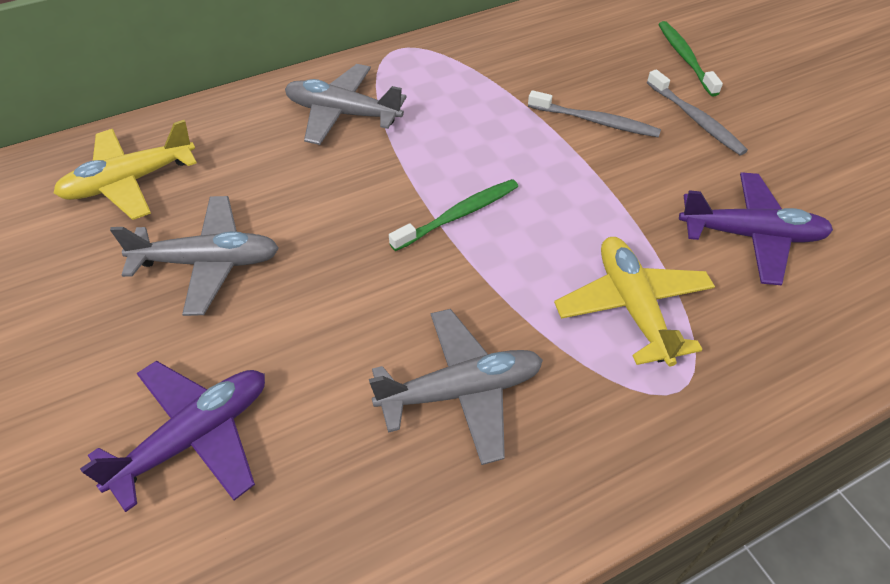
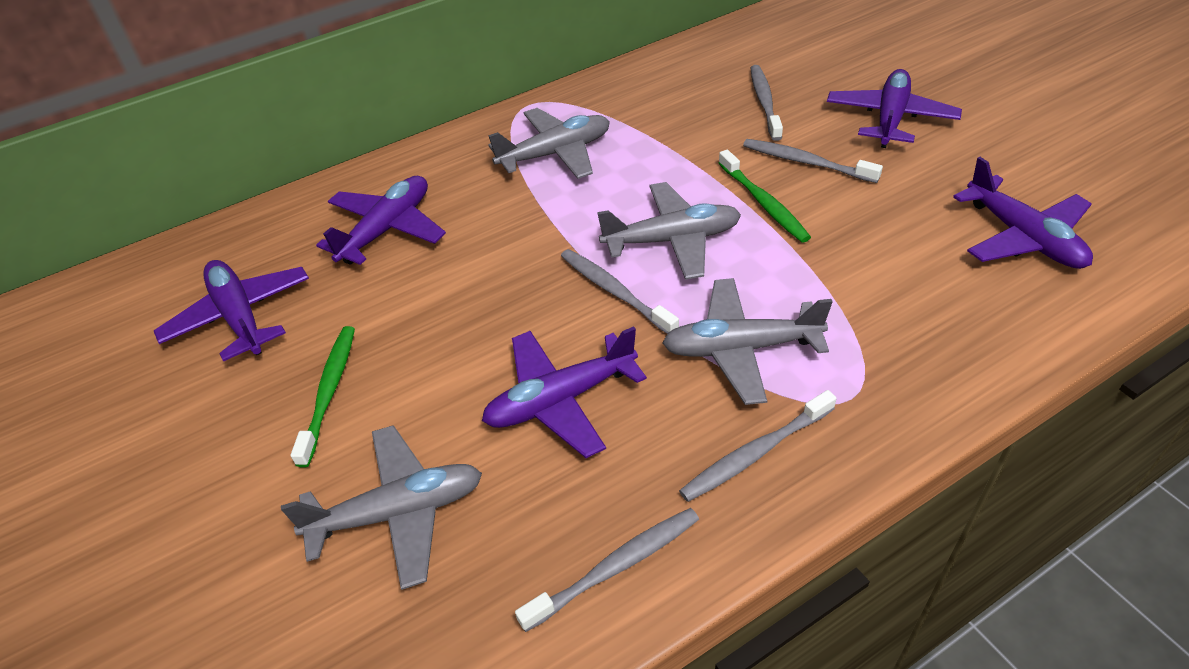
grey plane: 3 -> 4
grey toothbrush: 2 -> 5
purple plane: 2 -> 5
yellow plane: 2 -> 0

